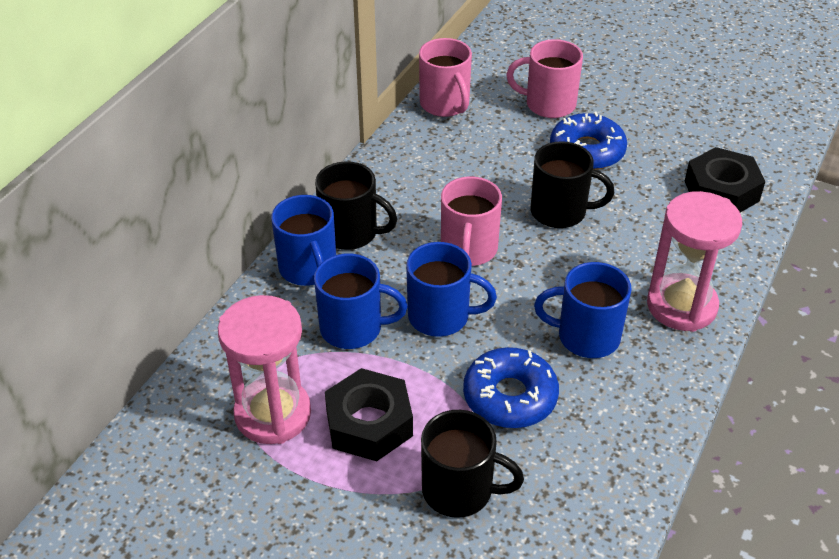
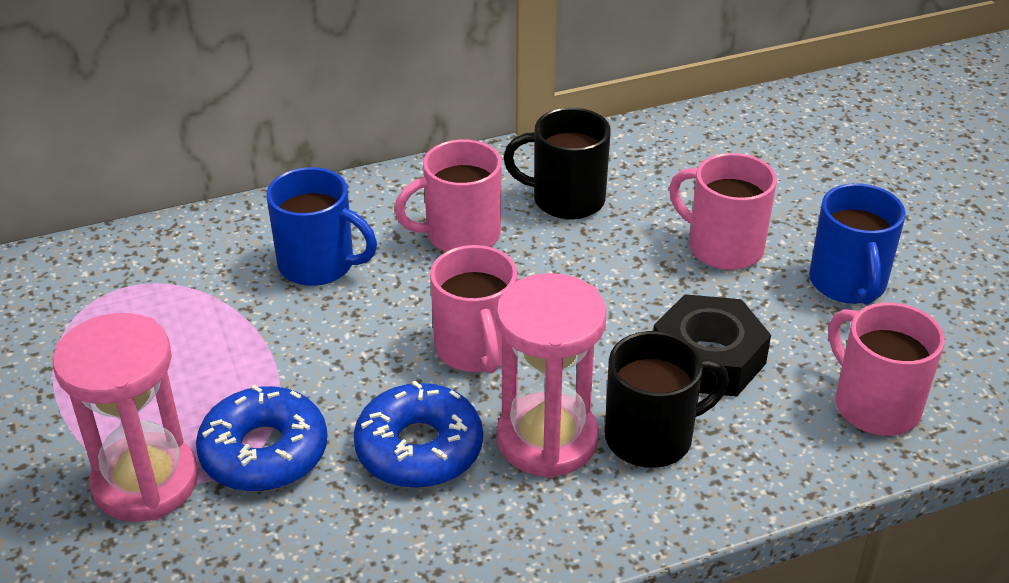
black mug: 3 -> 2
black nut: 2 -> 1
blue mug: 4 -> 2
pink mug: 3 -> 4

